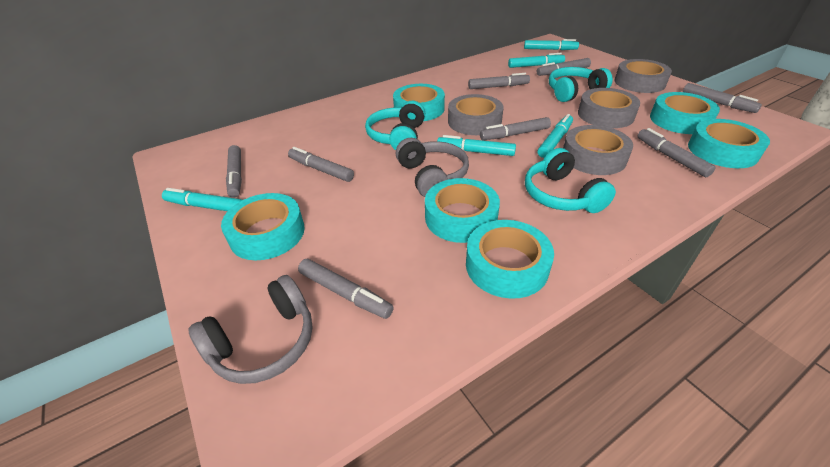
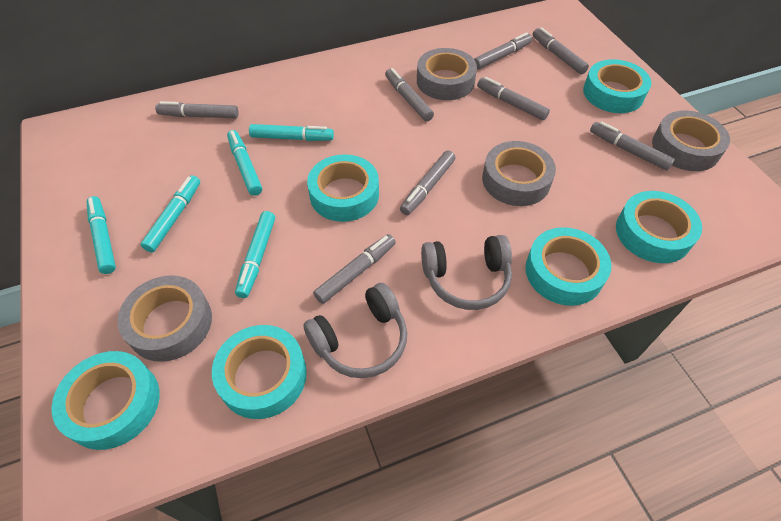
turquoise headphones: 3 -> 0

